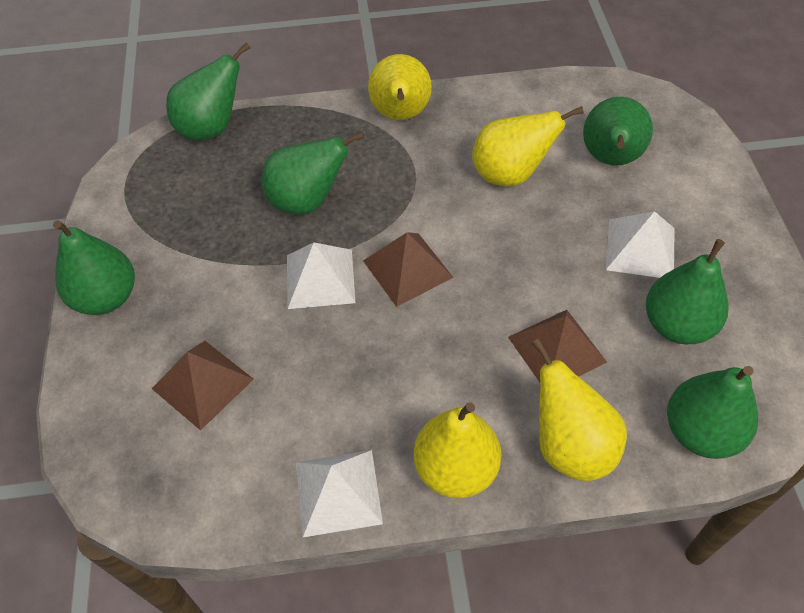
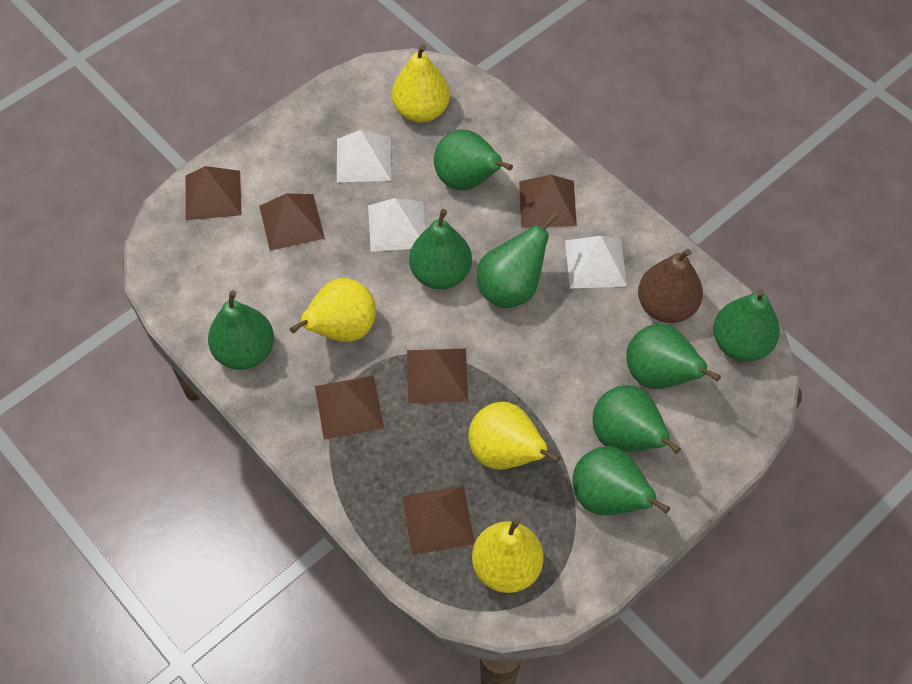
brown pear: 0 -> 1
brown pyramid: 3 -> 6
green pear: 6 -> 8

